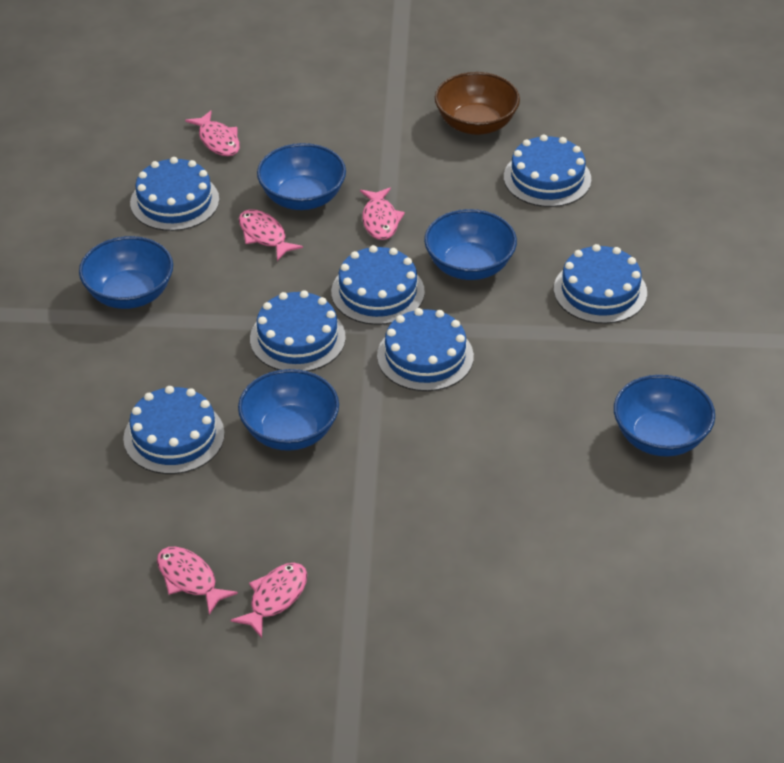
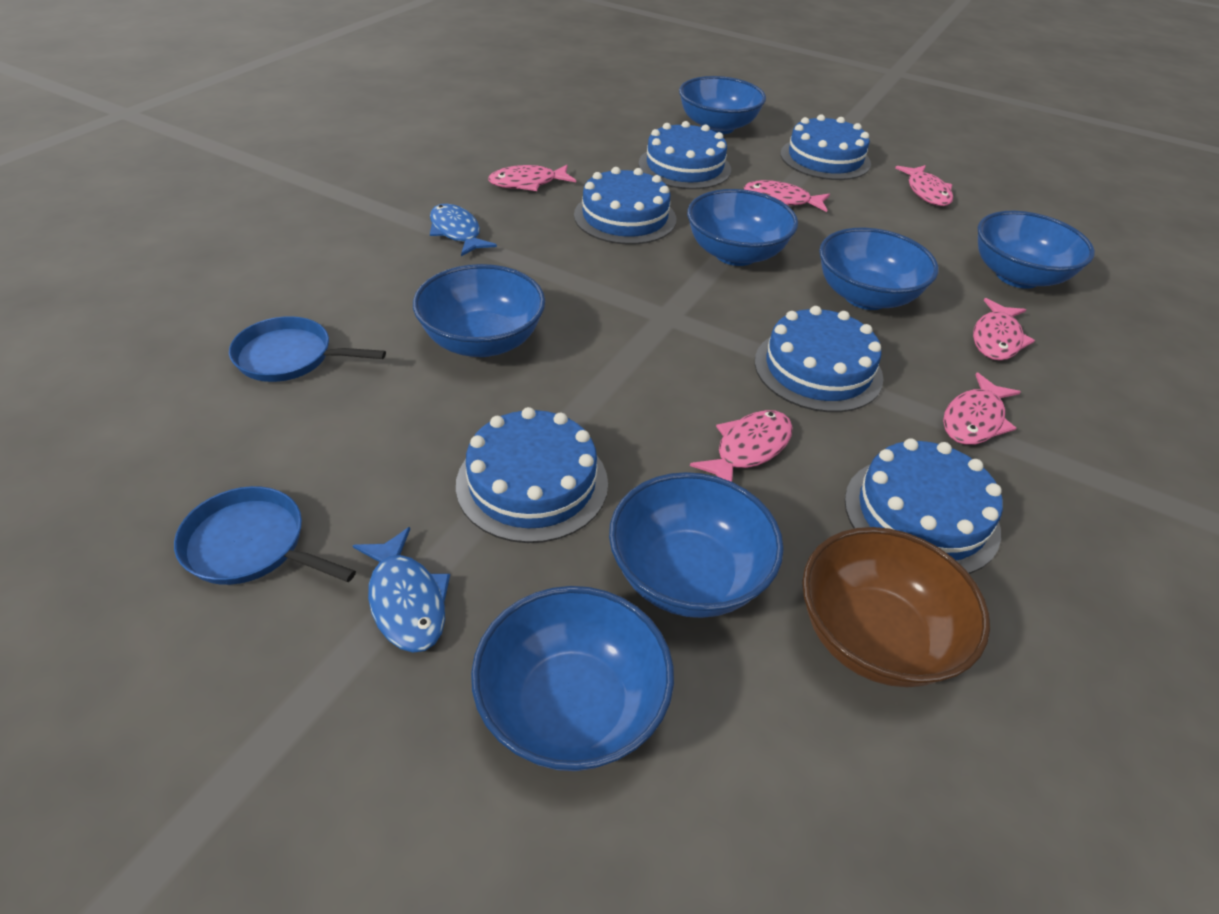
blue bowl: 5 -> 7
blue cake: 7 -> 6
blue fish: 0 -> 2
blue pan: 0 -> 2
pink fish: 5 -> 6

